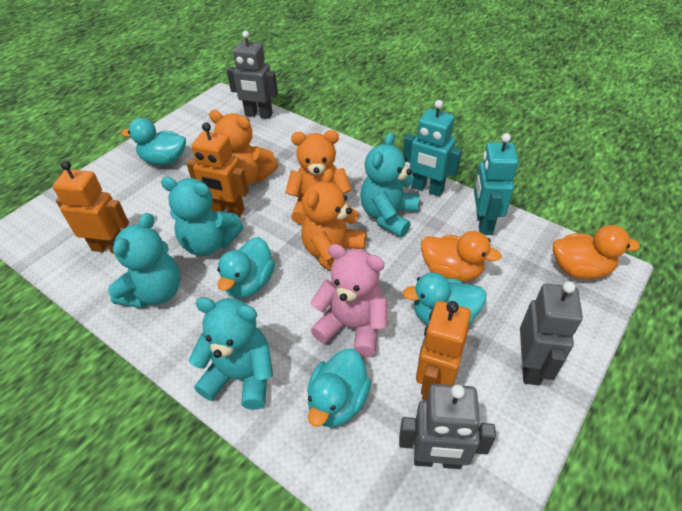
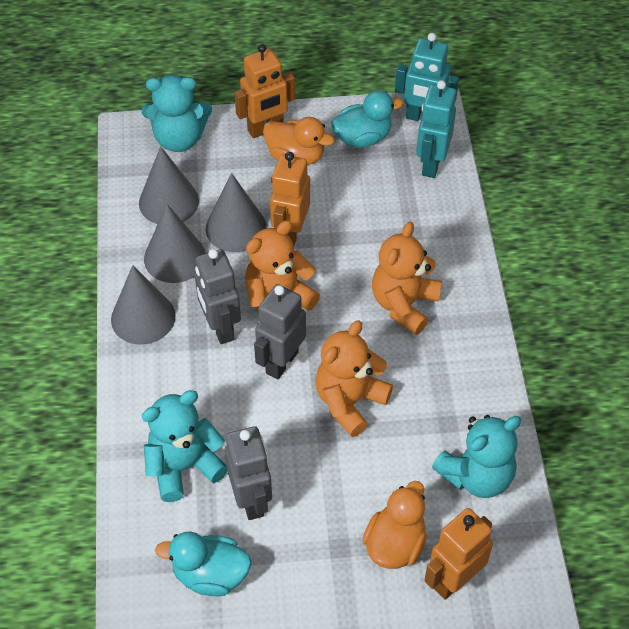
grey cone: 0 -> 4
pink teddy bear: 1 -> 0
turquoise duck: 4 -> 2
turquoise teddy bear: 4 -> 3

